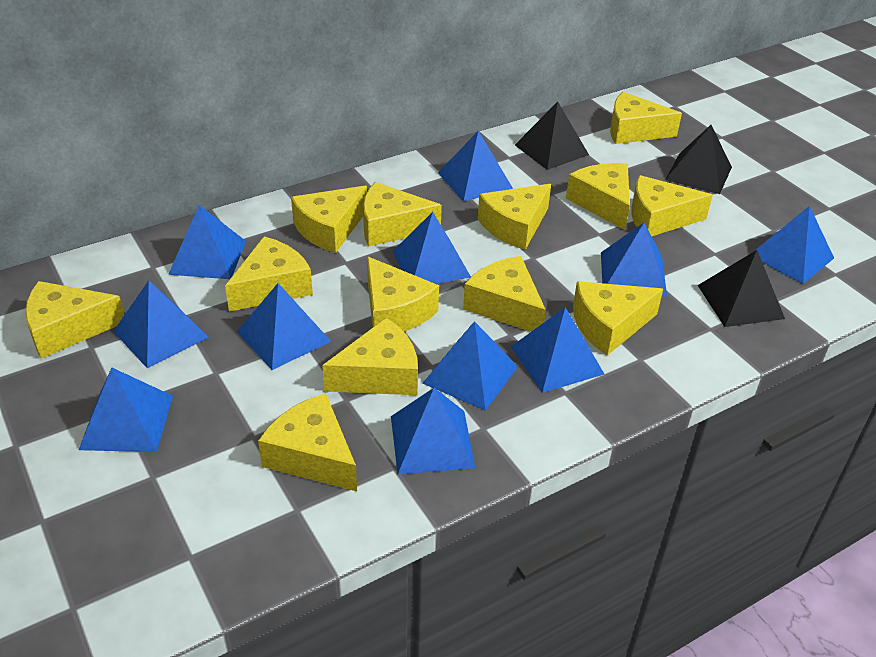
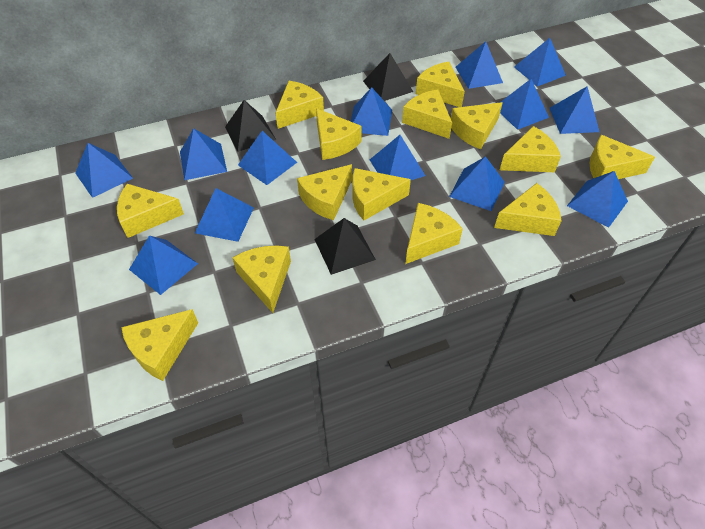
blue pyramid: 11 -> 13
yellow cheese: 13 -> 14

